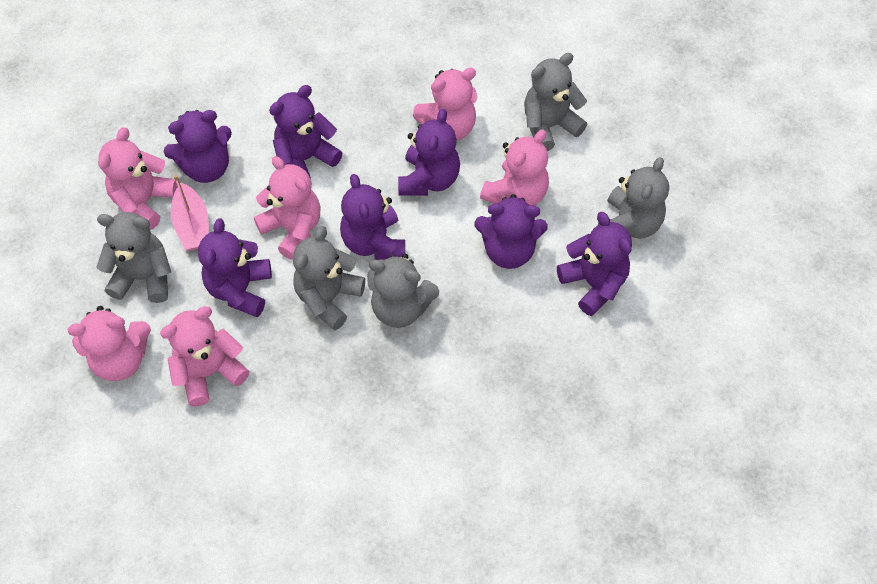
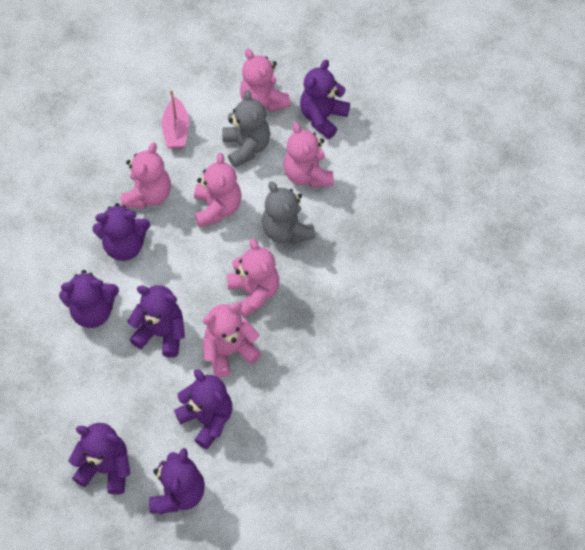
grey teddy bear: 5 -> 2

